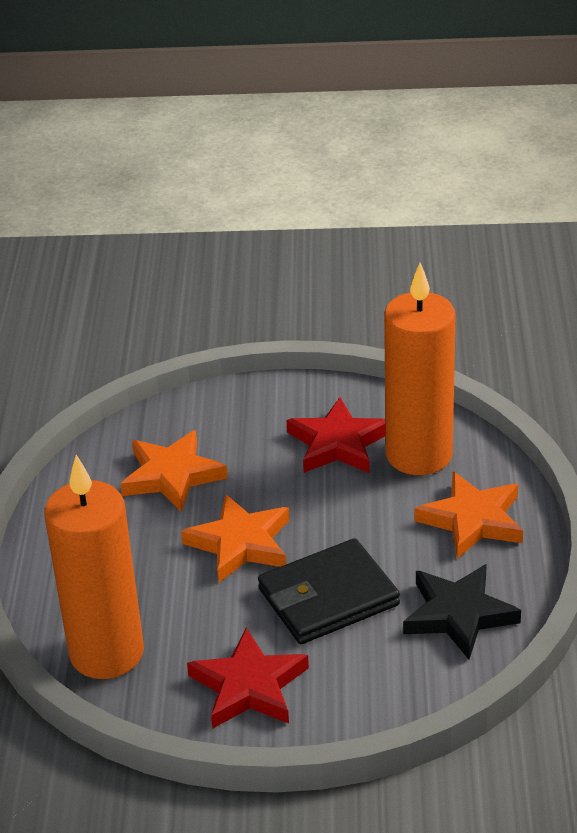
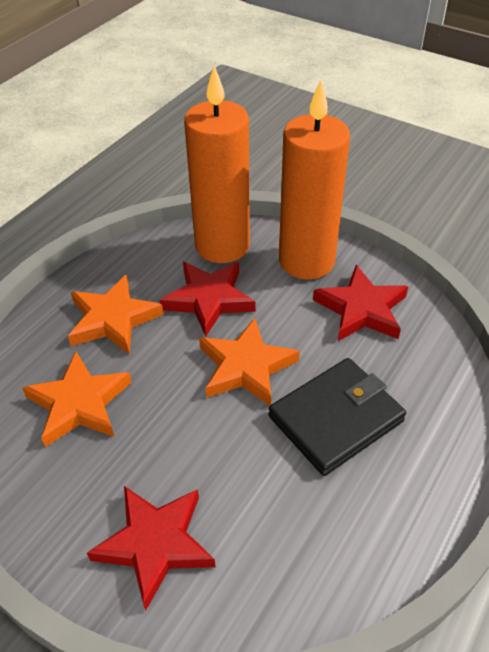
black star: 1 -> 0
red star: 2 -> 3

